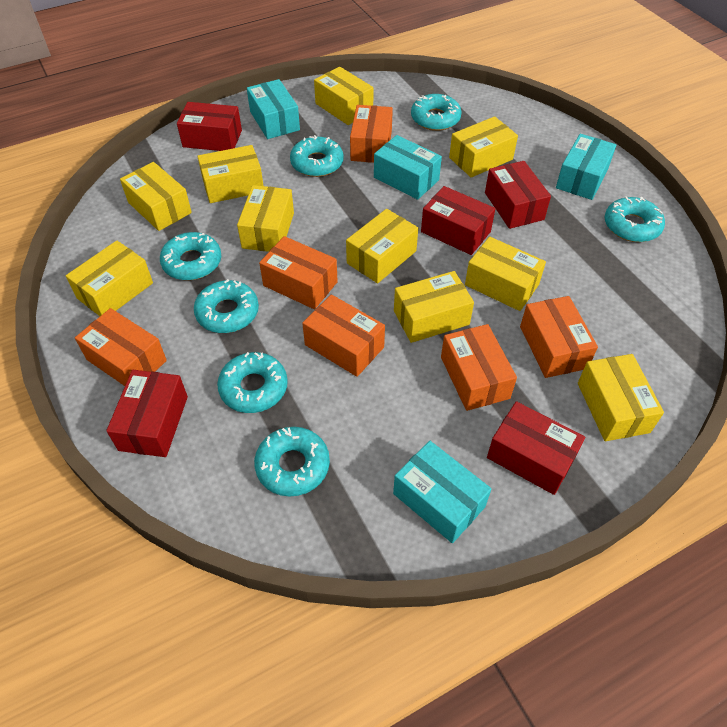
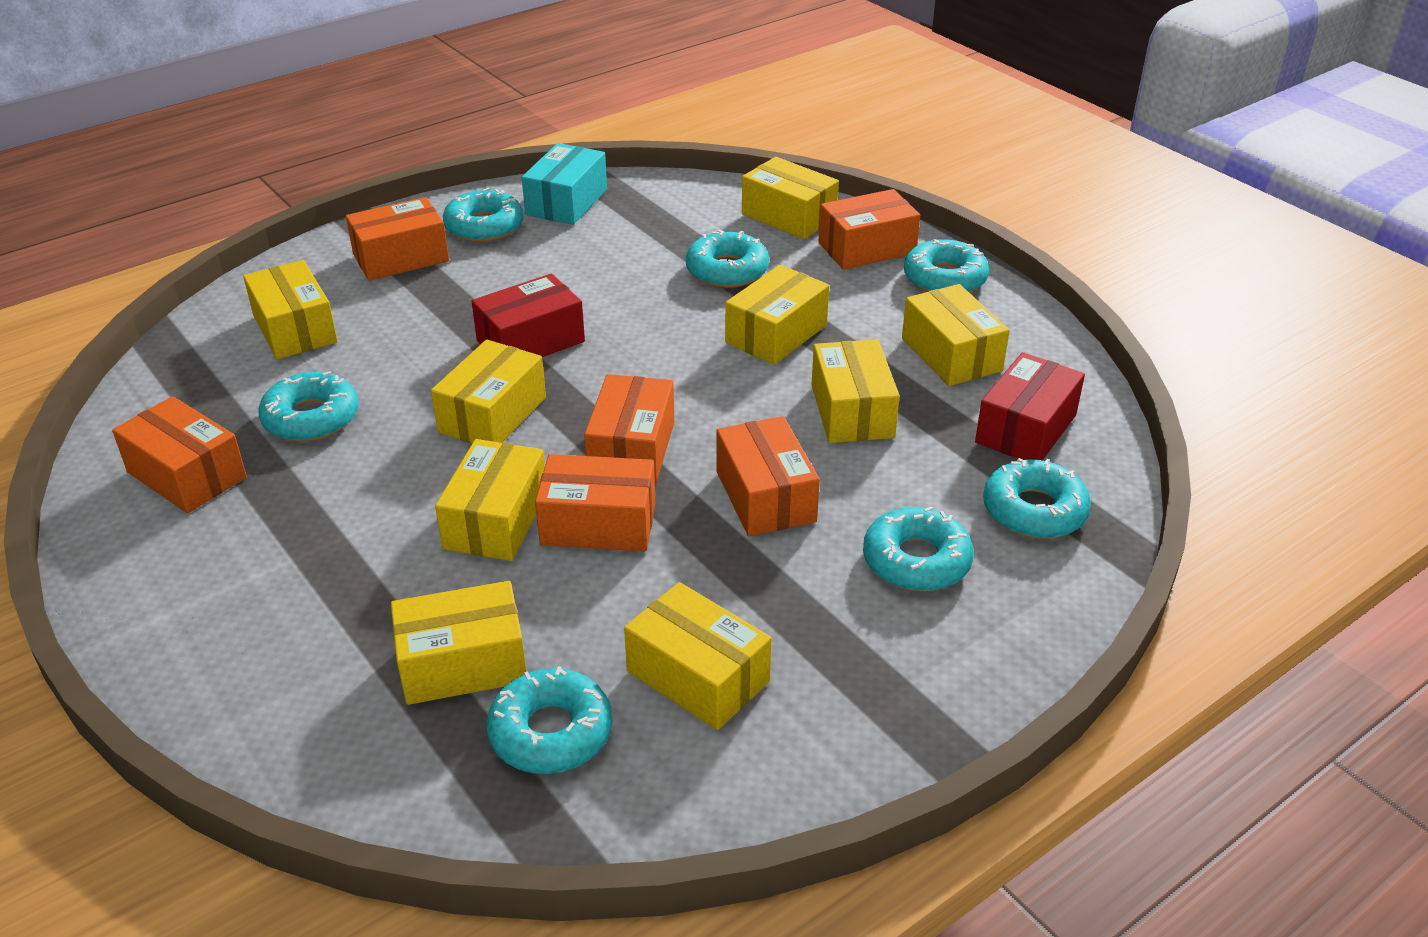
red box: 5 -> 2
turquoise box: 4 -> 1
yellow box: 10 -> 9

